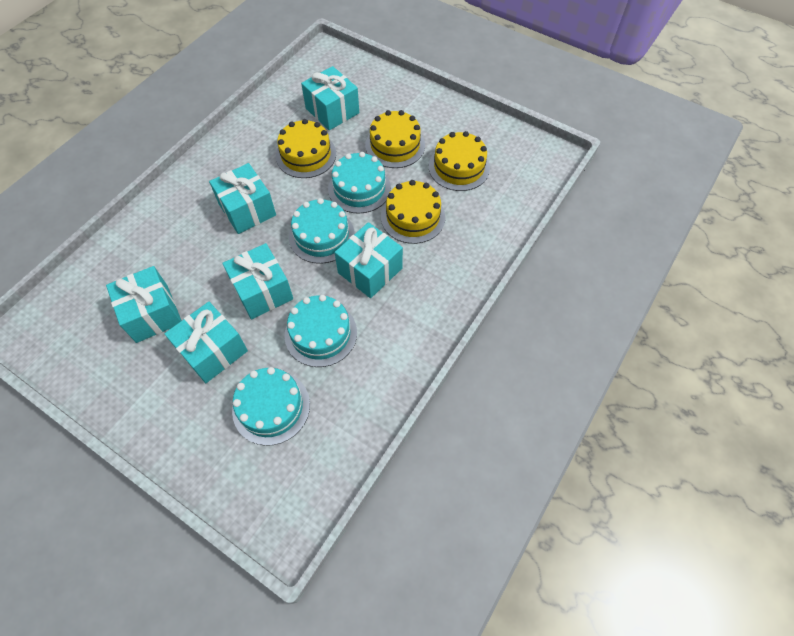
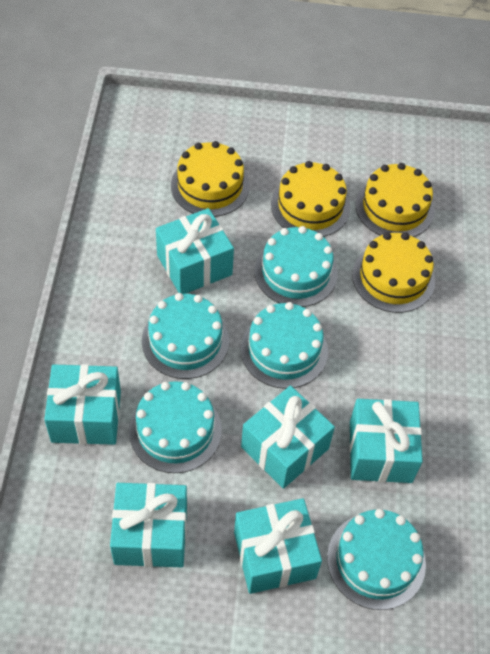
turquoise cake: 4 -> 5

